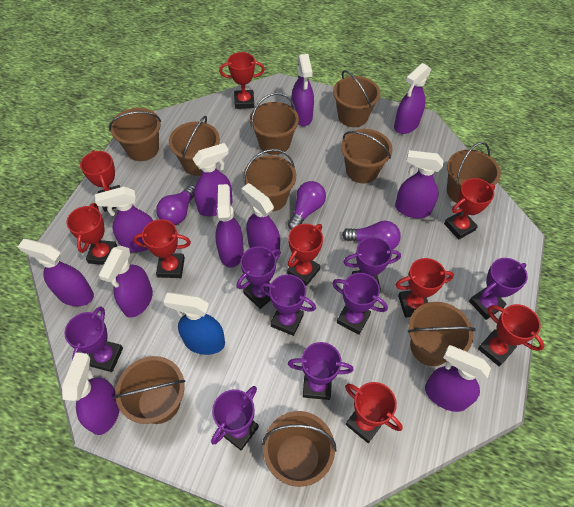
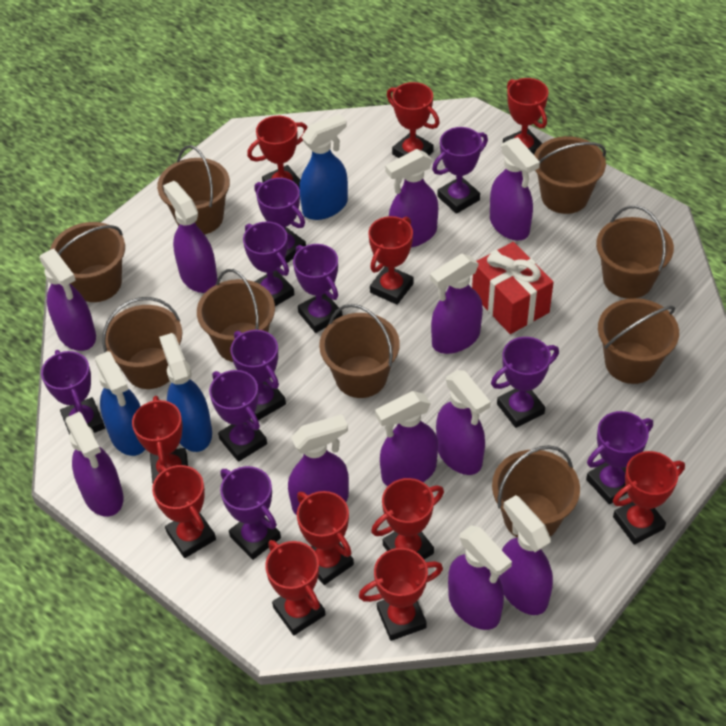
blue spray bottle: 1 -> 3
brown bucket: 10 -> 9
purple light bulb: 3 -> 0
purple trophy: 8 -> 10
red gift: 0 -> 1
red trophy: 9 -> 11

